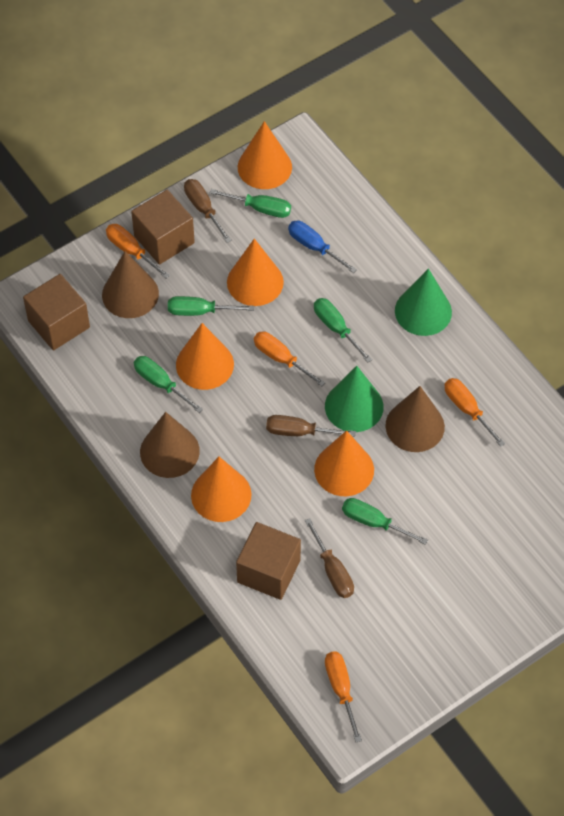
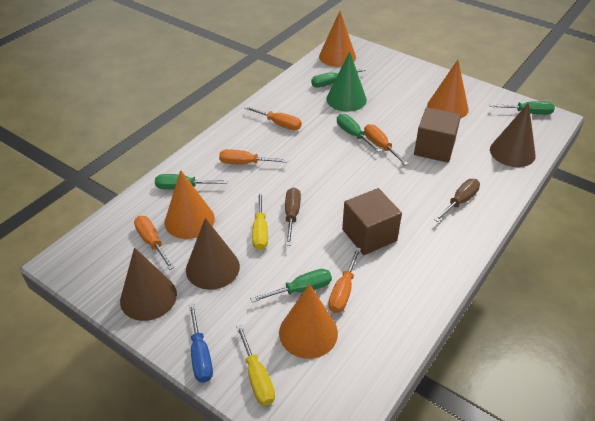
brown cube: 3 -> 2
brown screwdriver: 3 -> 2
green cone: 2 -> 1
orange cone: 5 -> 4
orange screwdriver: 4 -> 5
yellow screwdriver: 0 -> 2

